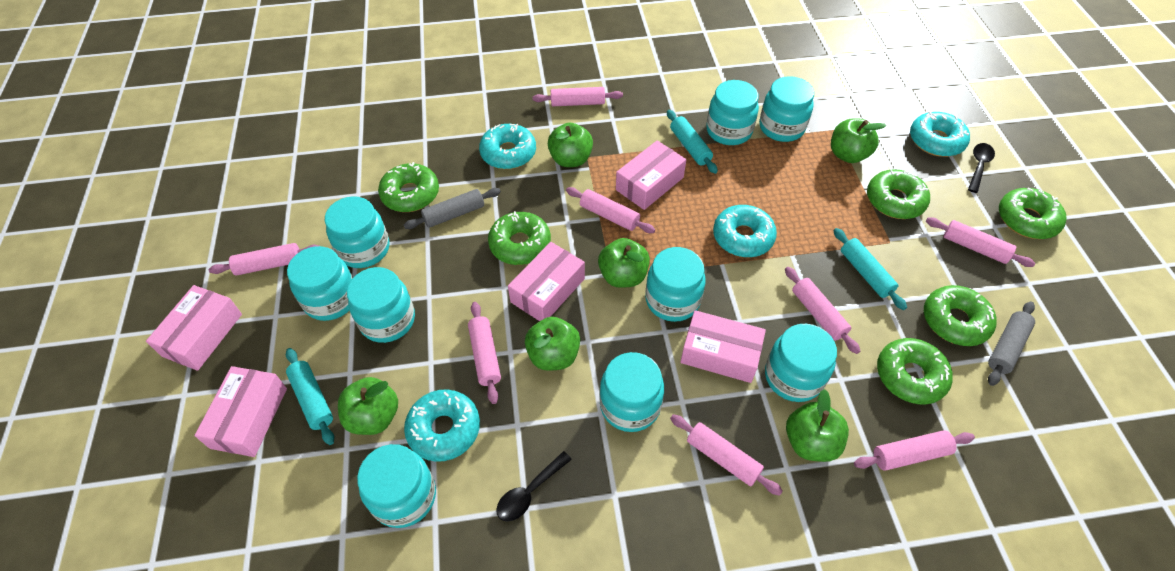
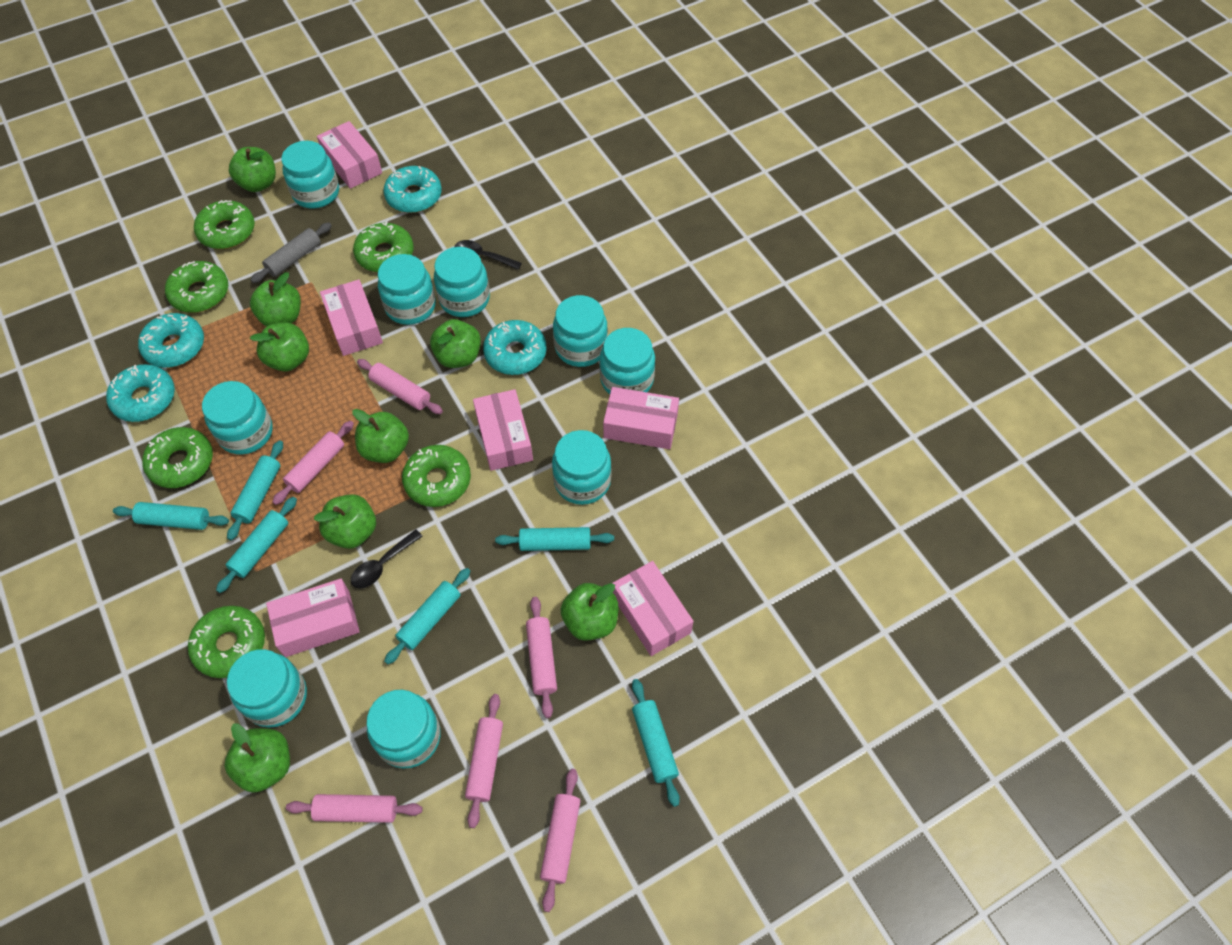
green apple: 6 -> 8
grey rolling pin: 2 -> 1
pink box: 5 -> 6
pink rolling pin: 8 -> 6
turquoise rolling pin: 3 -> 6

